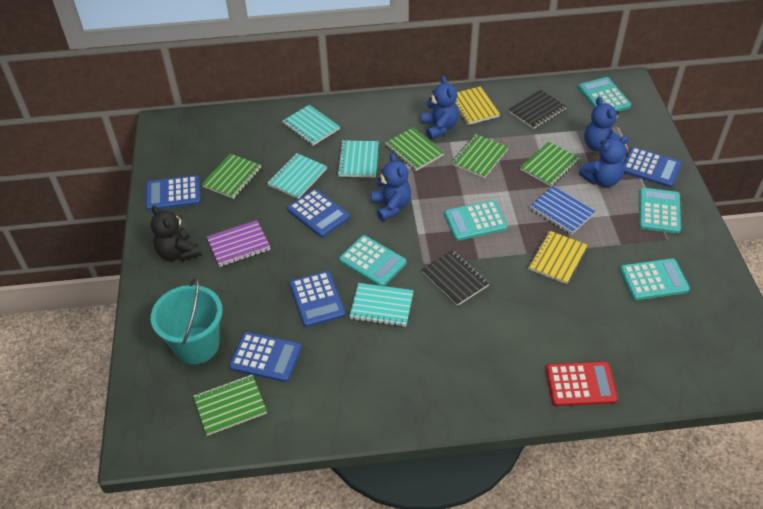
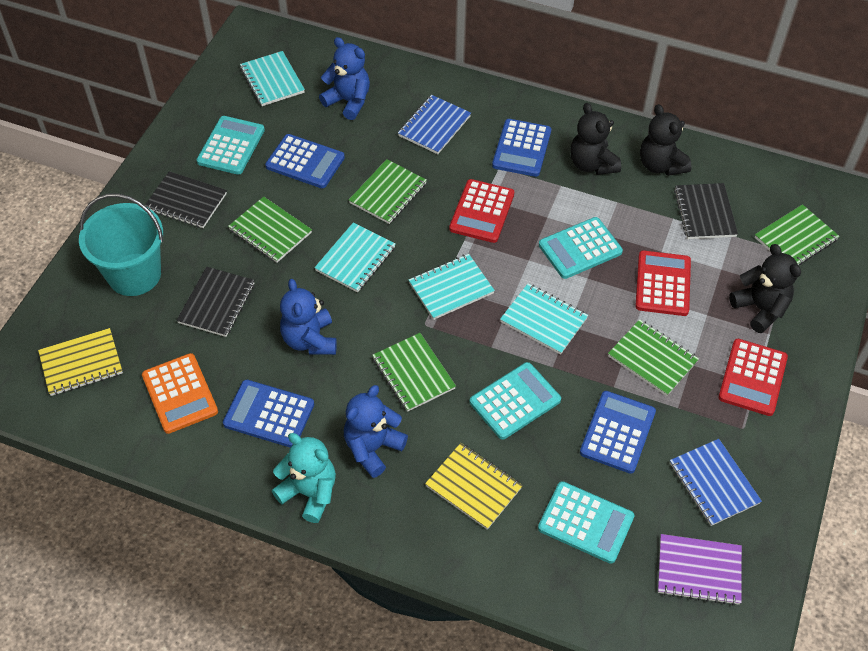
black notebook: 2 -> 3
black teddy bear: 1 -> 3
blue calculator: 5 -> 4
blue notebook: 1 -> 2
blue teddy bear: 4 -> 3
orange calculator: 0 -> 1
red calculator: 1 -> 3
turquoise calculator: 5 -> 4
turquoise teddy bear: 0 -> 1

